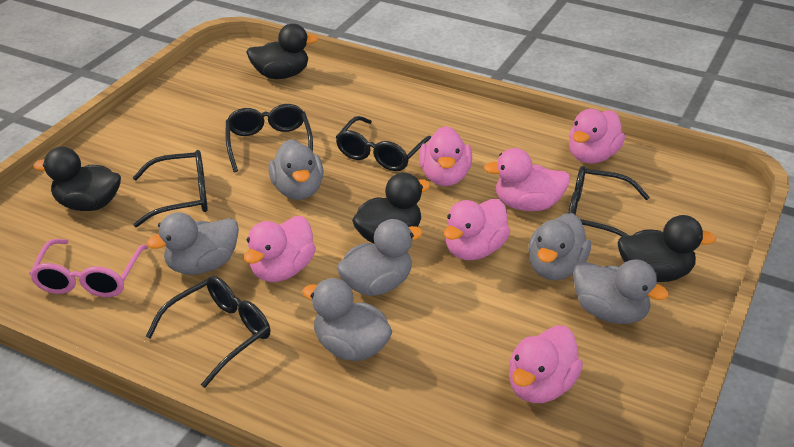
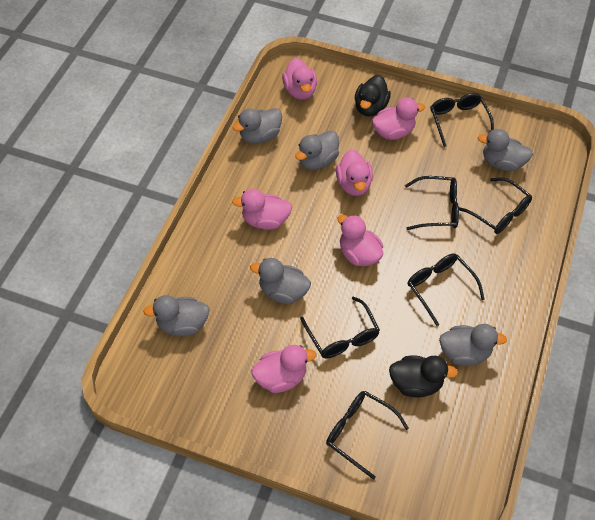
black duck: 4 -> 2
black glasses: 5 -> 6
pink glasses: 1 -> 0

